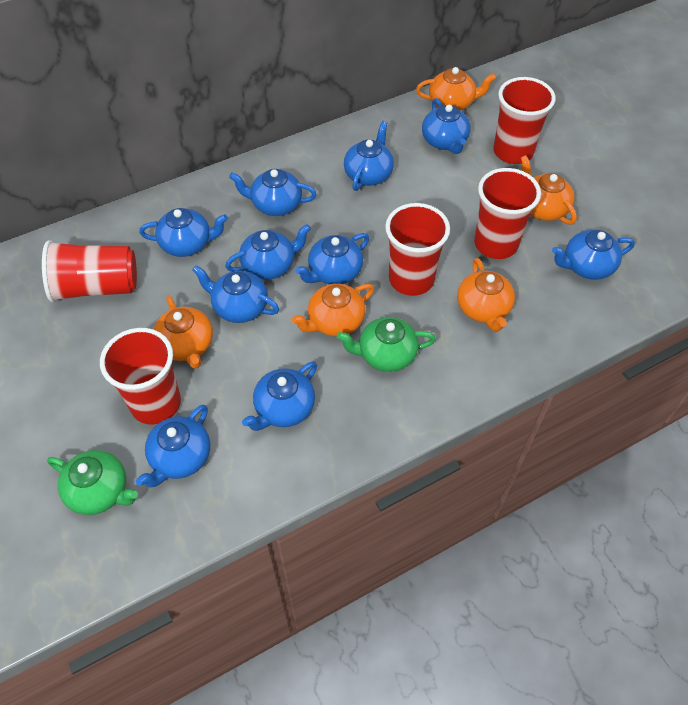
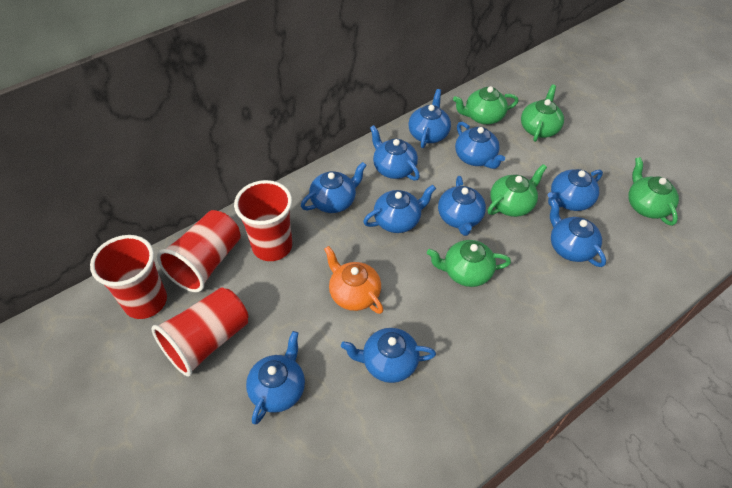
green teapot: 2 -> 5
orange teapot: 5 -> 1
red cup: 5 -> 4

